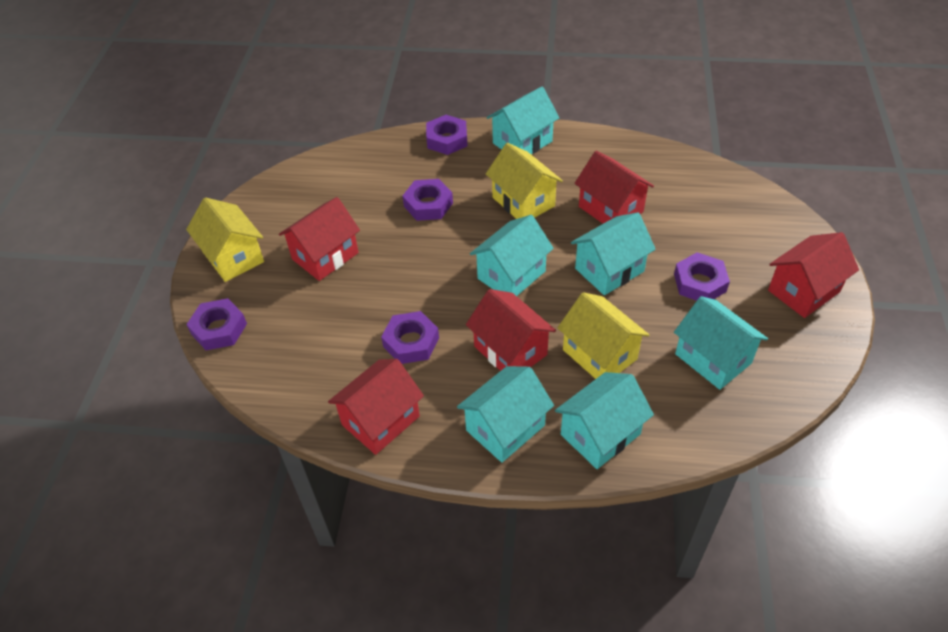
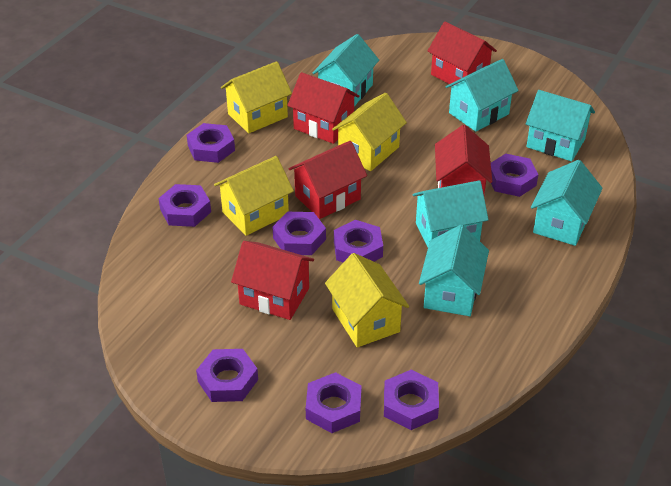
purple nut: 5 -> 8
yellow house: 3 -> 4

